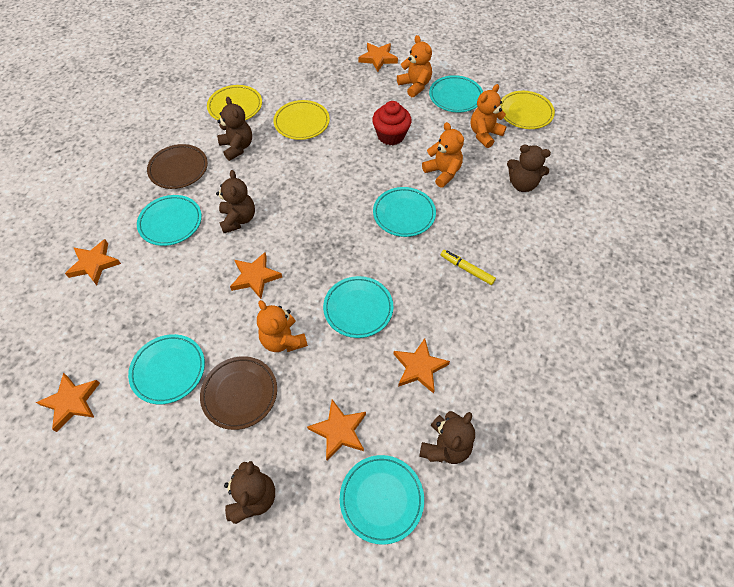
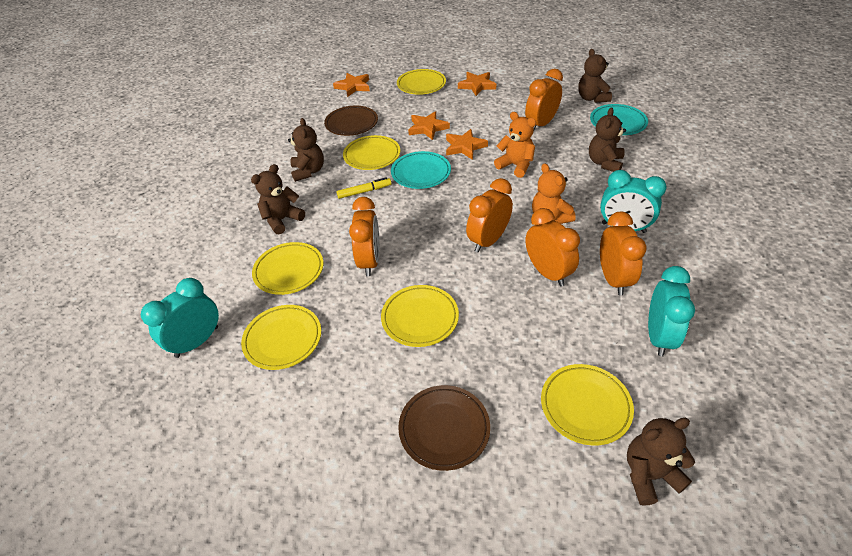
orange clock: 0 -> 5
orange star: 6 -> 4
orange teddy bear: 4 -> 2
red cupcake: 1 -> 0
turquoise clock: 0 -> 3
turquoise plate: 6 -> 2
yellow plate: 3 -> 6

